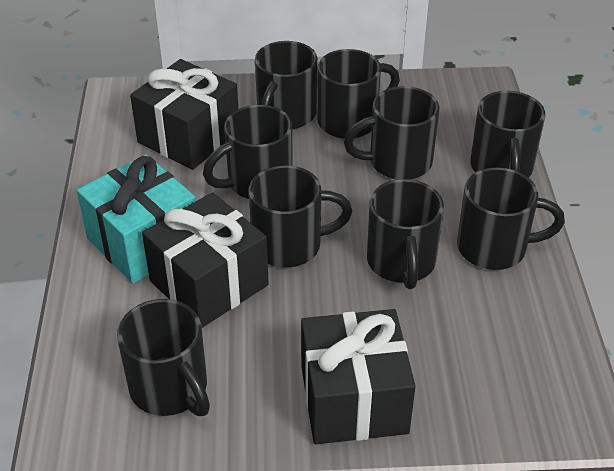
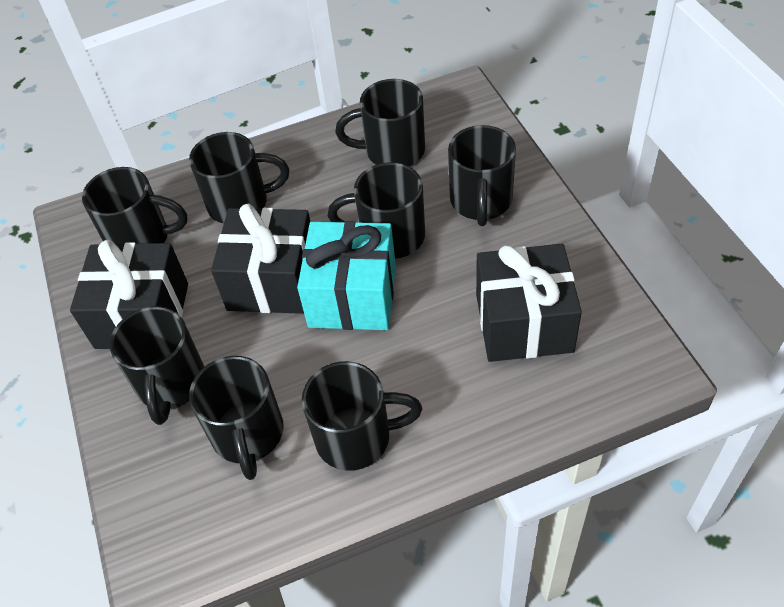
black mug: 9 -> 8

